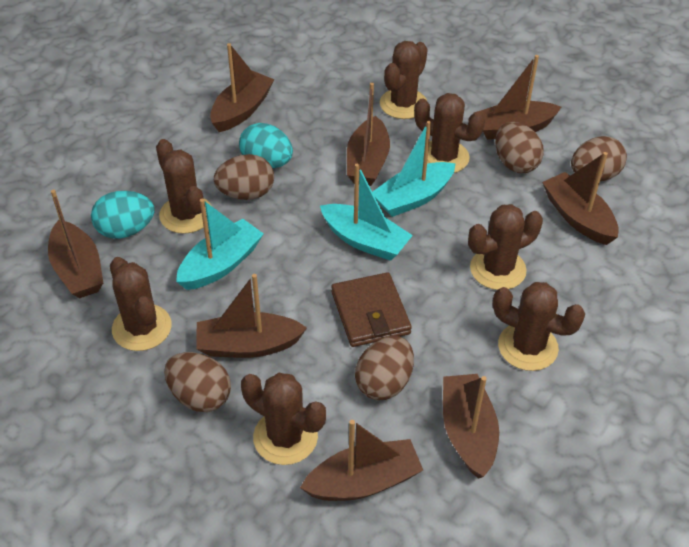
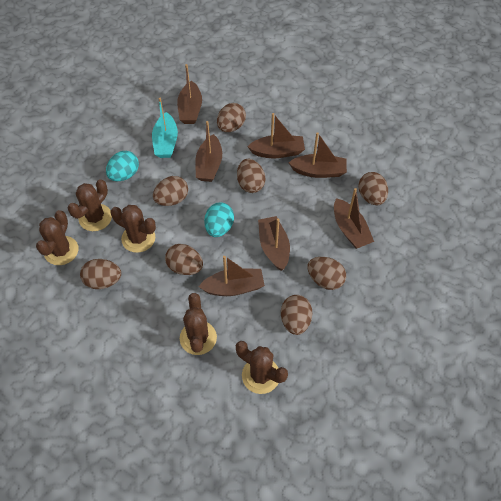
brown boat: 8 -> 7
brown cactus: 7 -> 5
brown egg: 5 -> 8
brown wallet: 1 -> 0
turquoise boat: 3 -> 1

